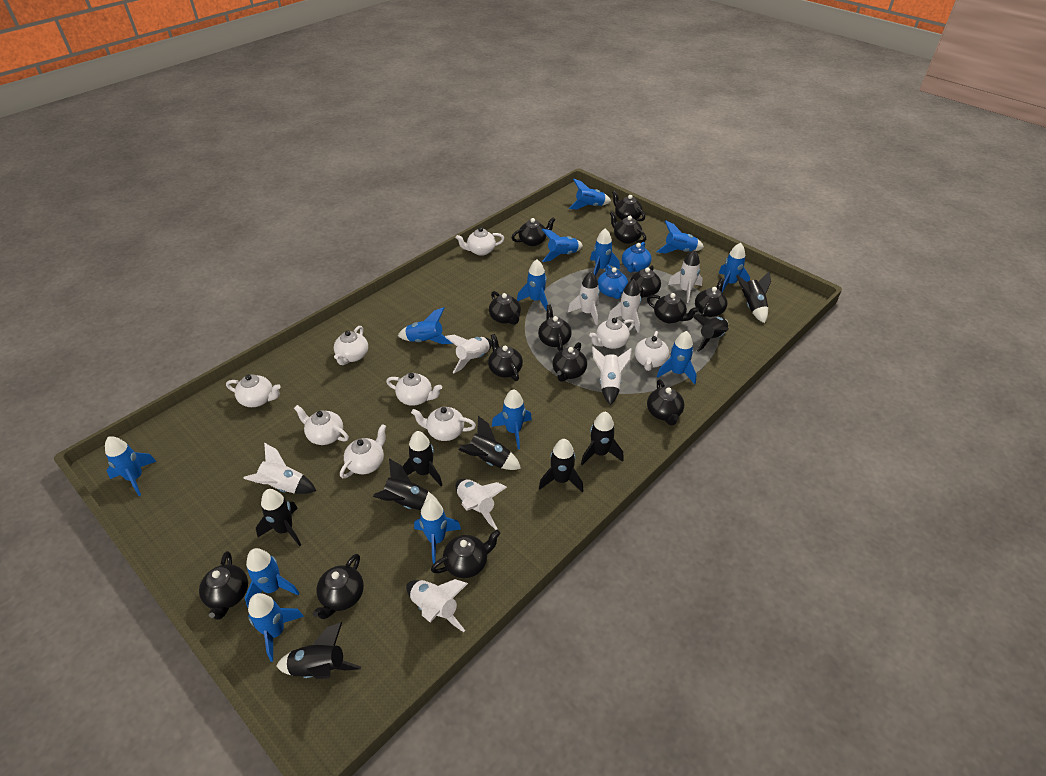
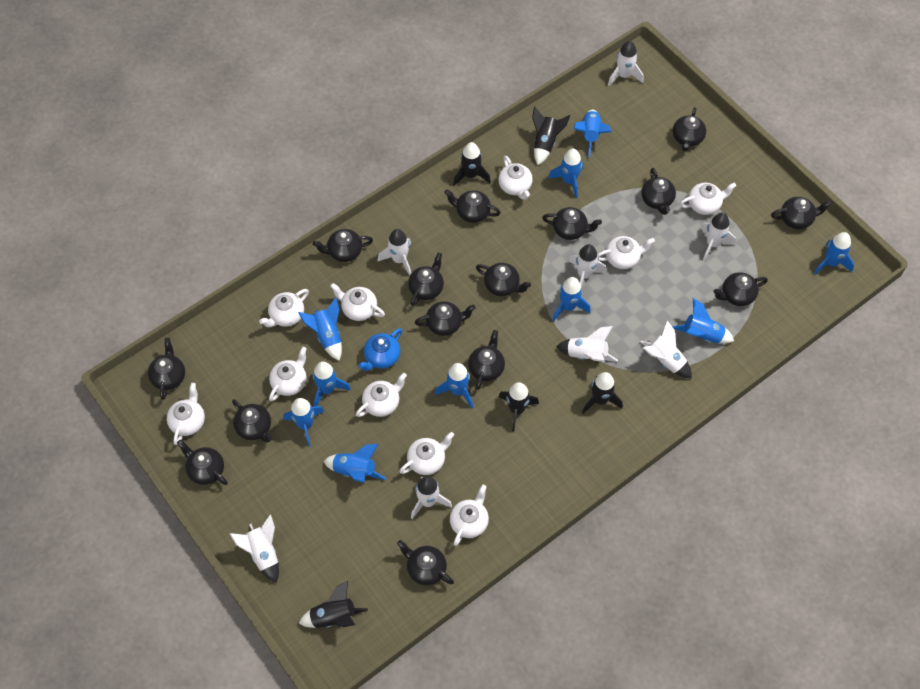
black rocket: 9 -> 5
black teapot: 14 -> 15
blue rocket: 13 -> 10
blue teapot: 2 -> 1
white teapot: 9 -> 10

